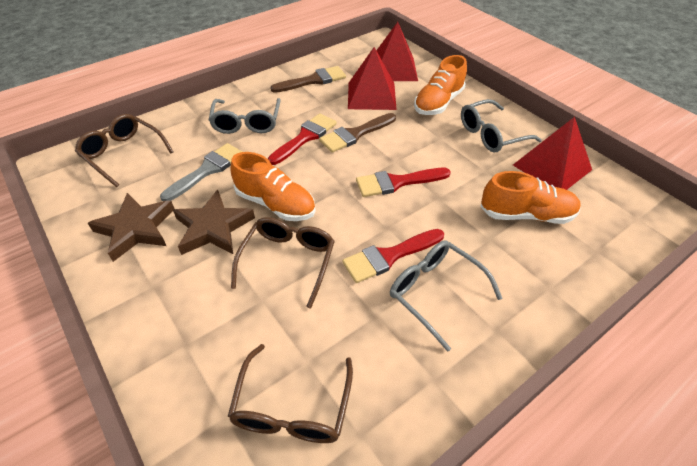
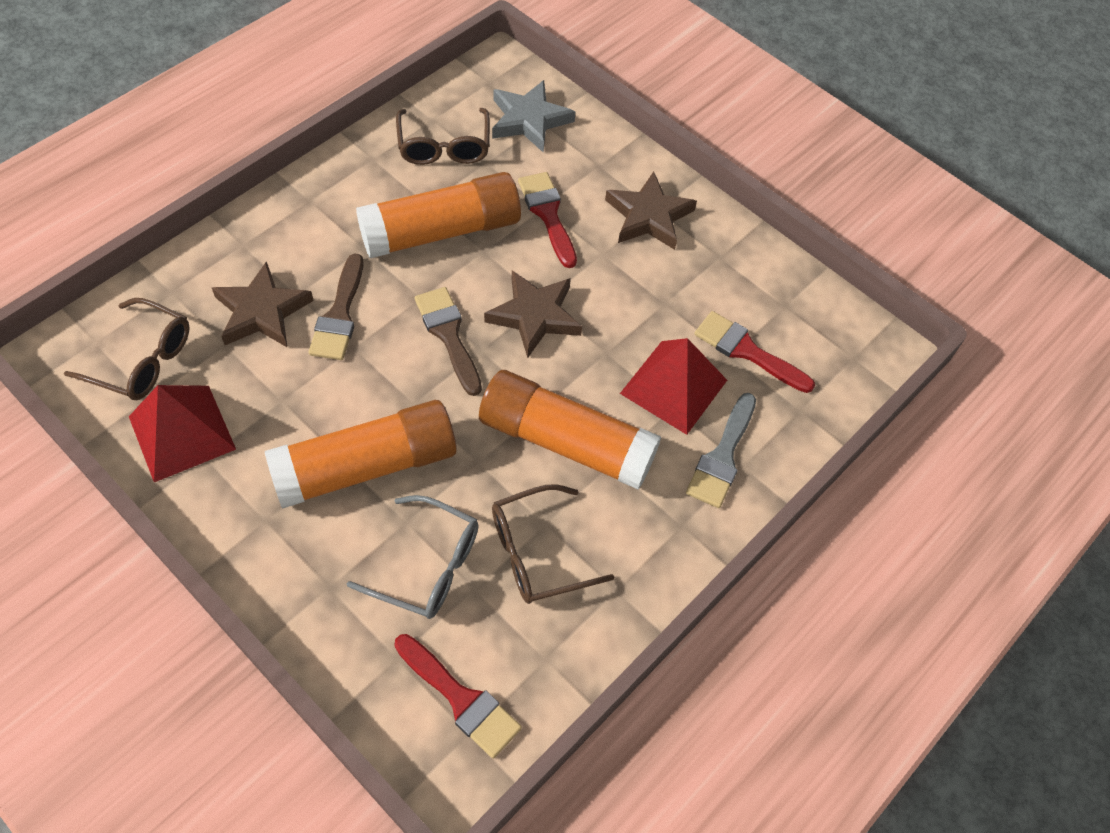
brown star: 2 -> 3
grey glasses: 3 -> 1
grey star: 0 -> 1
orange glue stick: 0 -> 3
orange shoe: 3 -> 0
red pyramid: 3 -> 2

